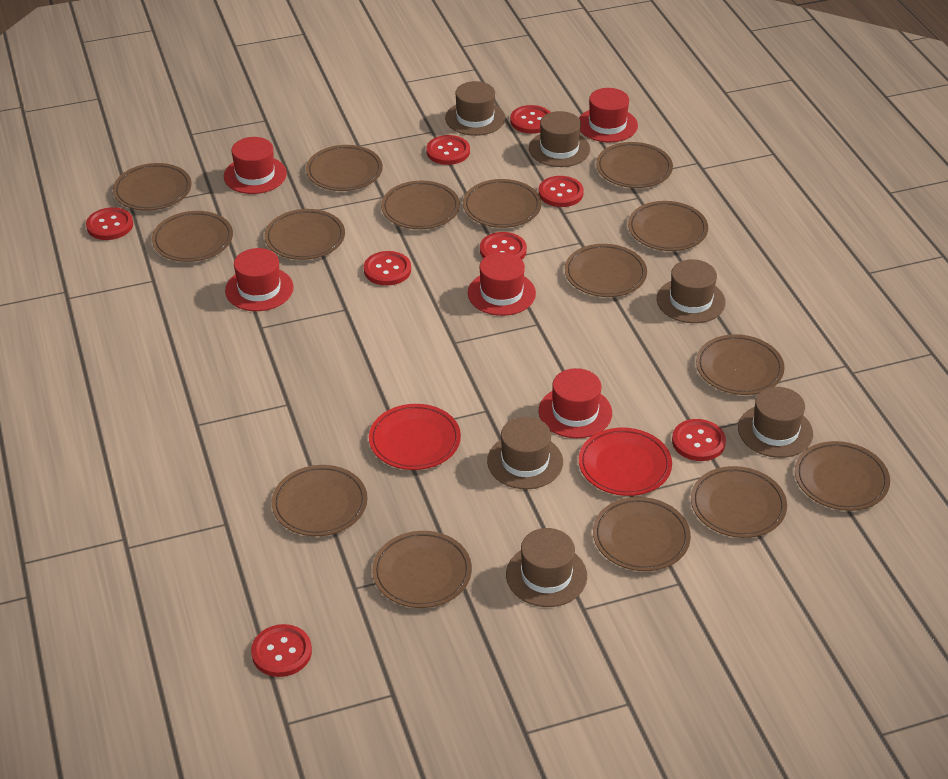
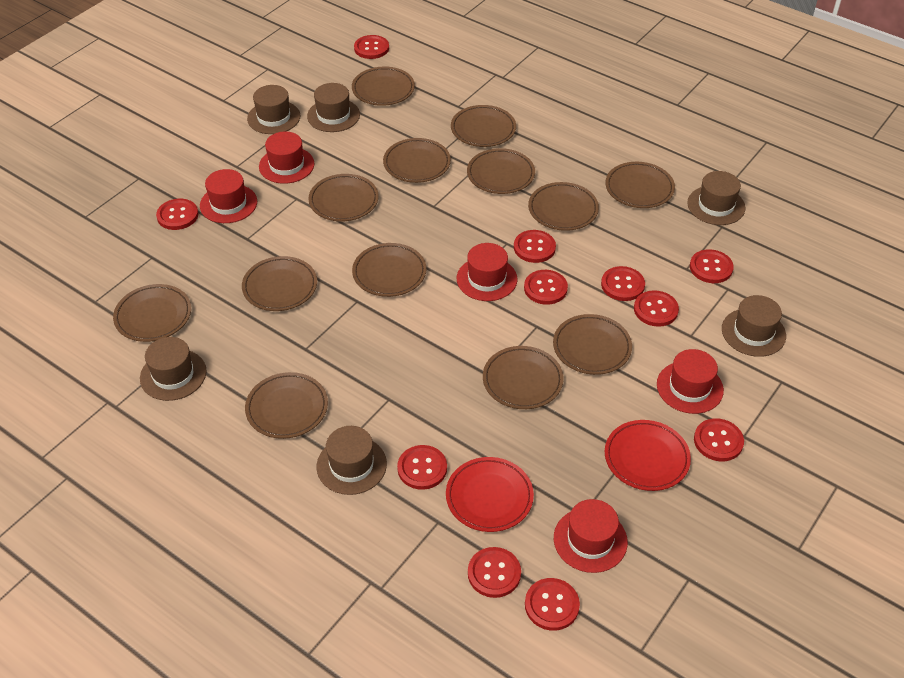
brown plate: 15 -> 13
red button: 8 -> 11

